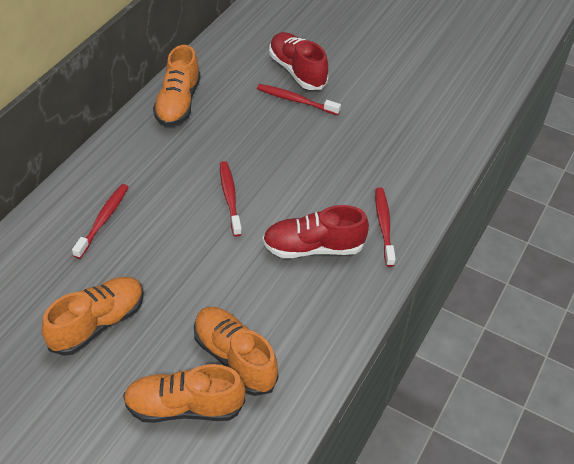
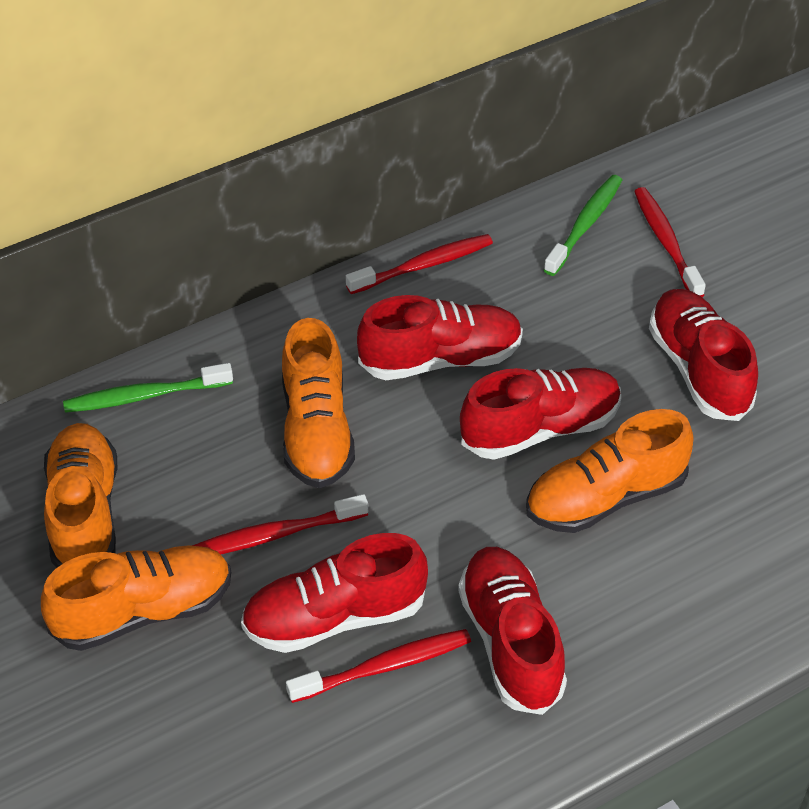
green toothbrush: 0 -> 2
red shoe: 2 -> 5

